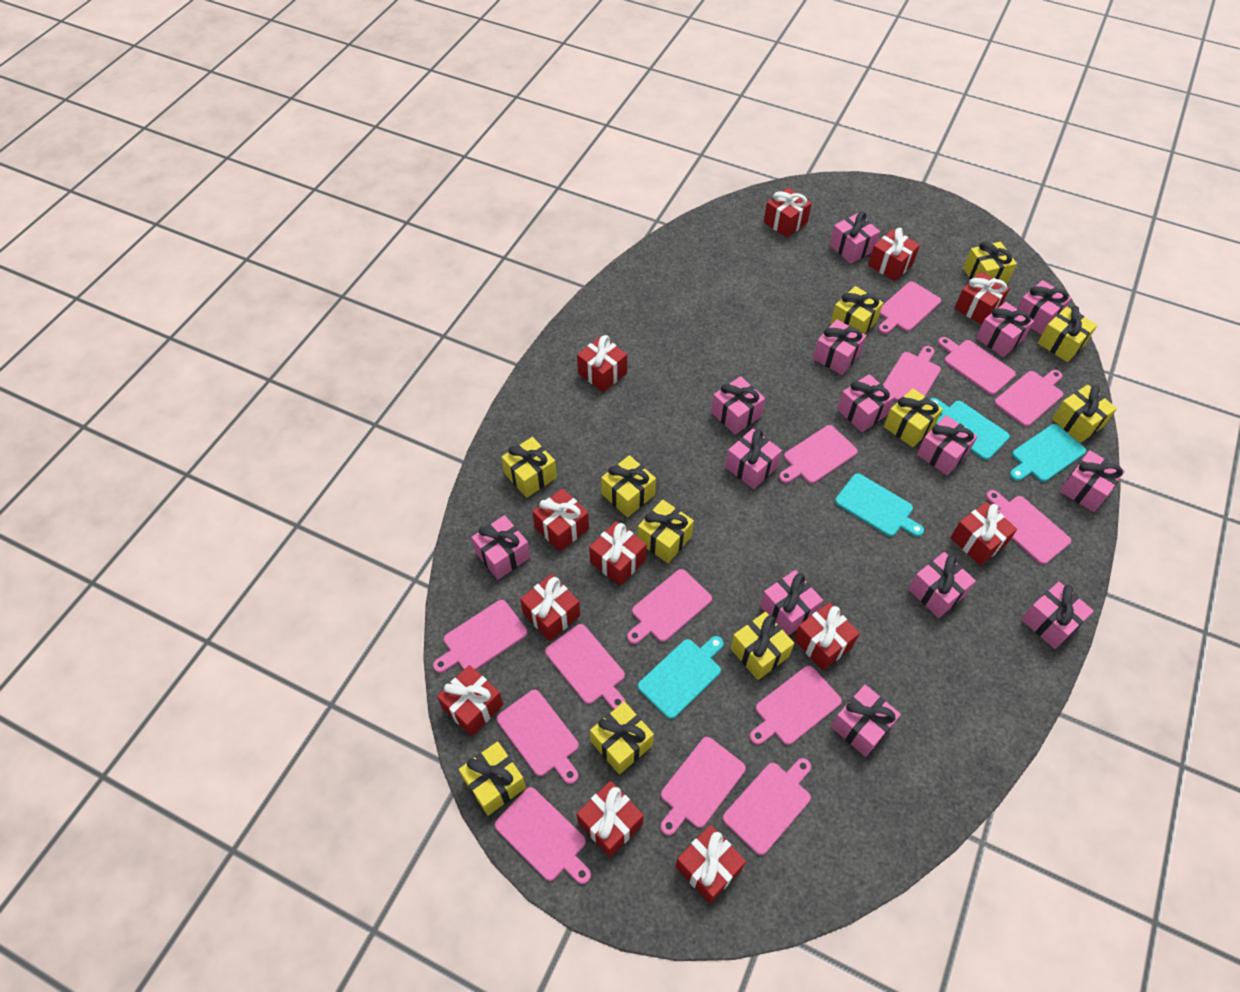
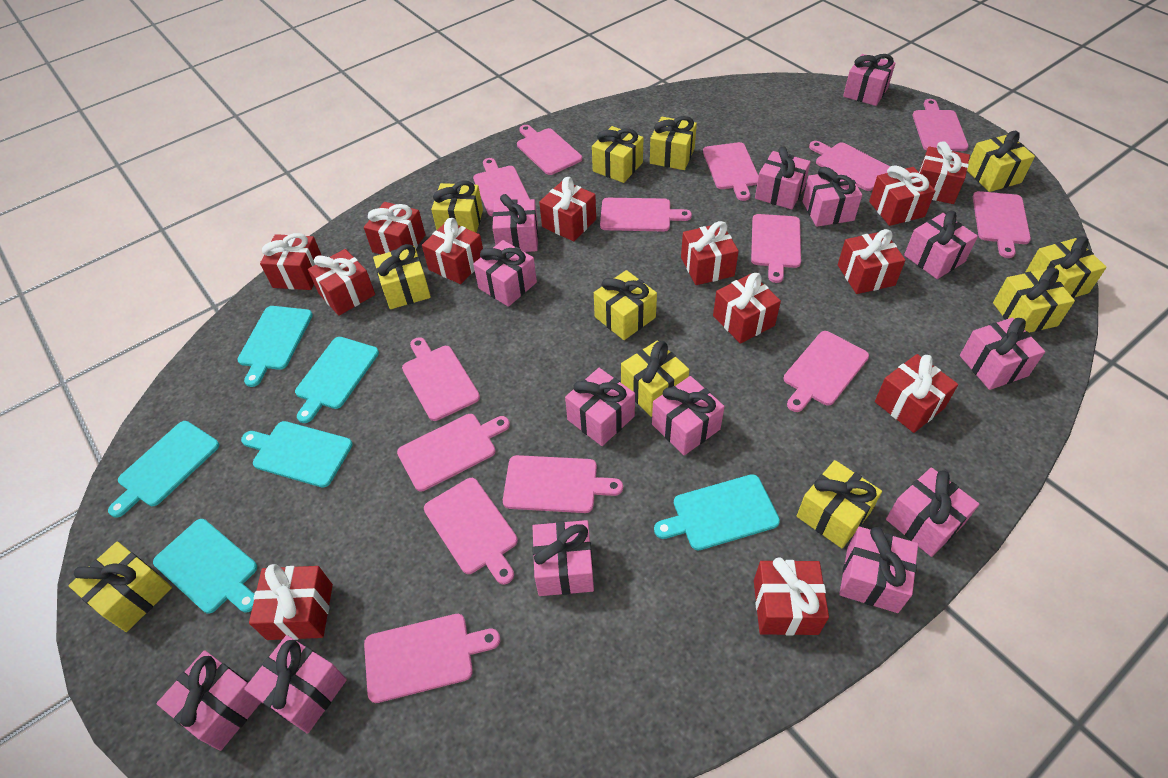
red gift: 12 -> 13
turquoise cutting board: 4 -> 6

